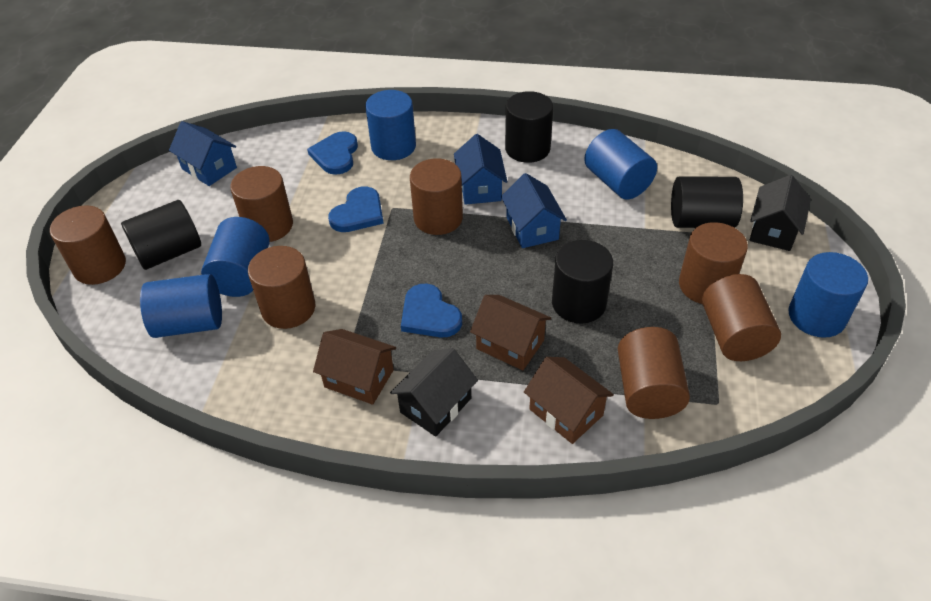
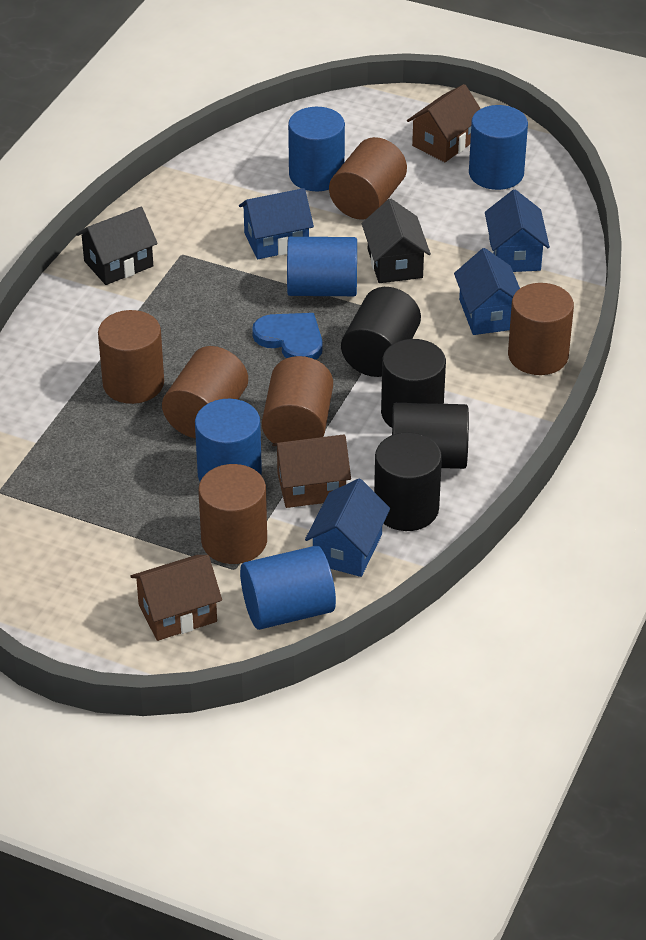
blue heart: 3 -> 1
blue house: 3 -> 4
brown cylinder: 7 -> 6

